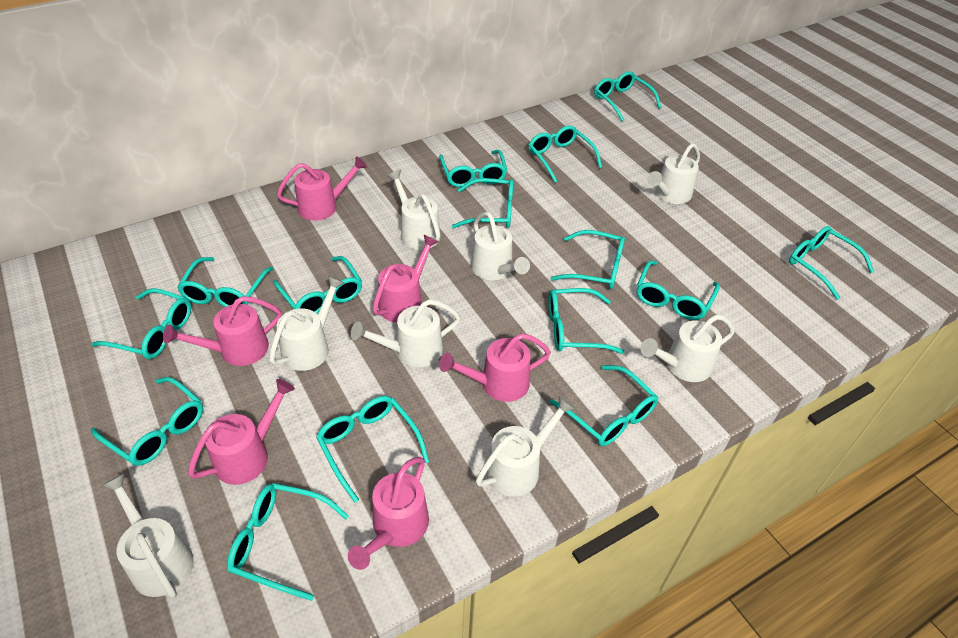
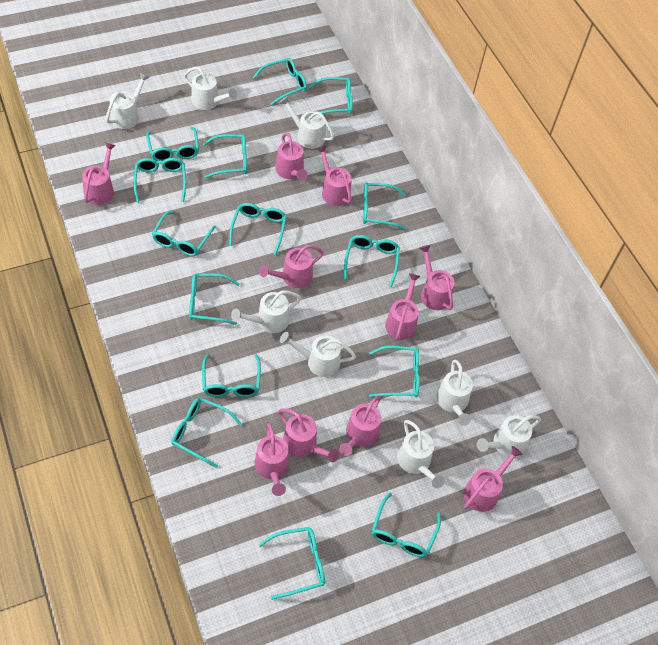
pink watering can: 6 -> 10

